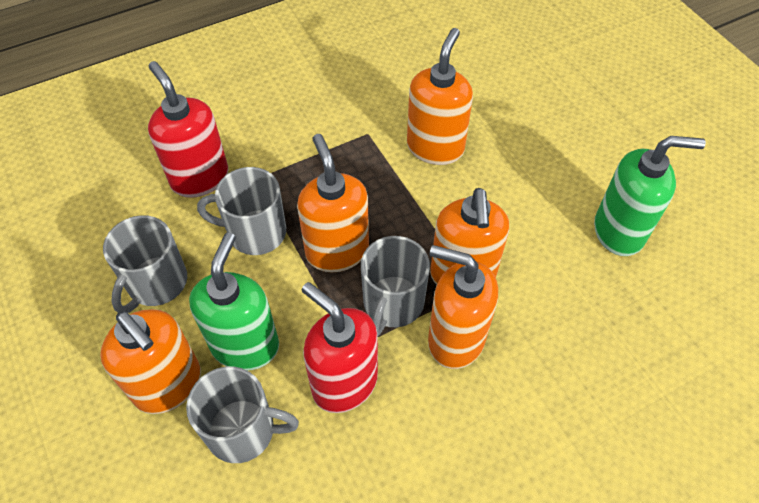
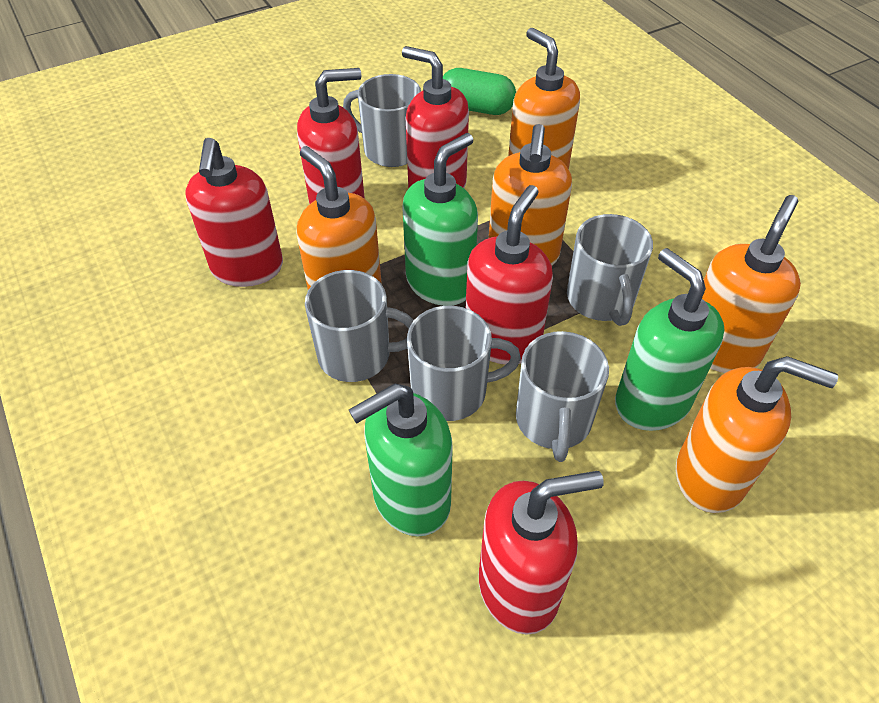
green capsule: 0 -> 1
green soap dispenser: 2 -> 3
grey mug: 4 -> 5
red soap dispenser: 2 -> 5

